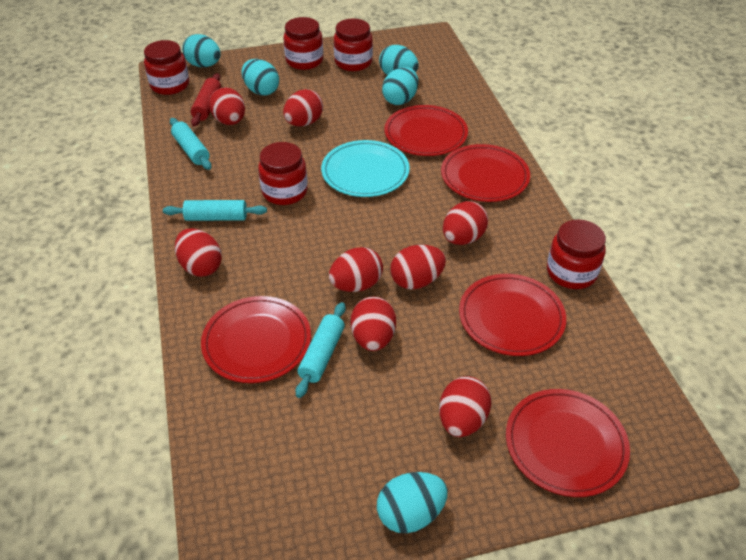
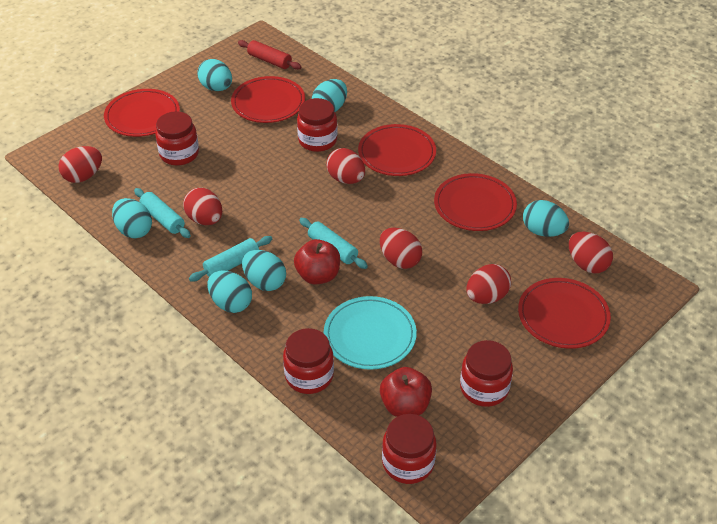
red apple: 0 -> 2
red egg: 8 -> 6
turquoise egg: 5 -> 6

